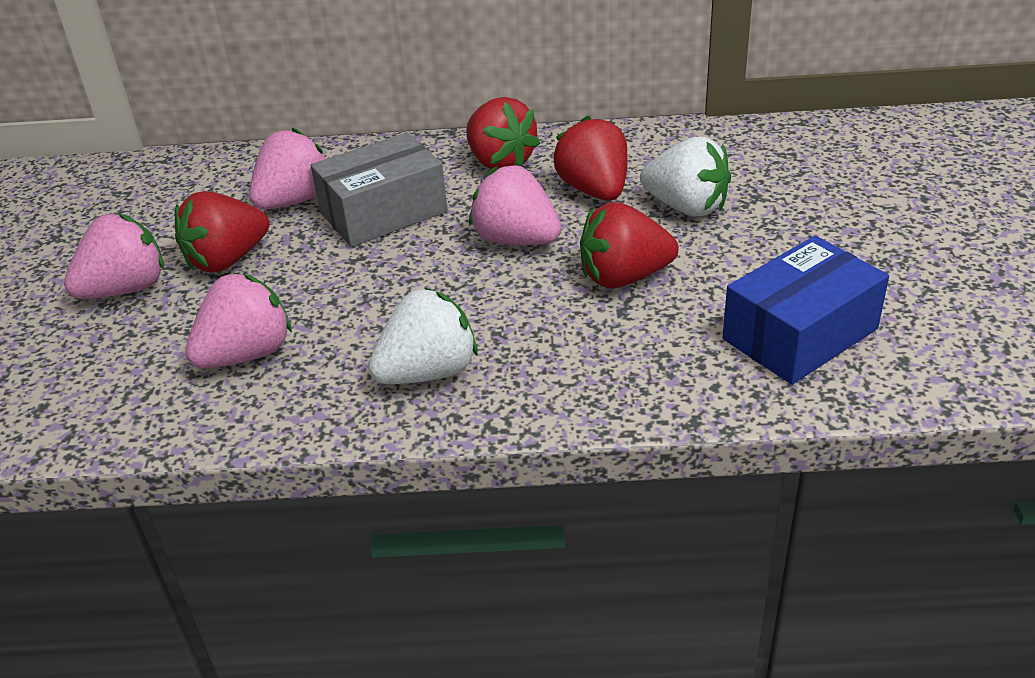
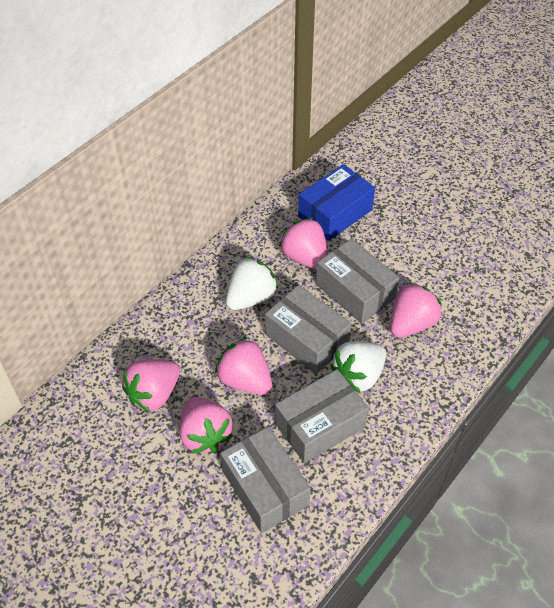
grey box: 1 -> 4
pink strawberry: 4 -> 5
red strawberry: 4 -> 0

